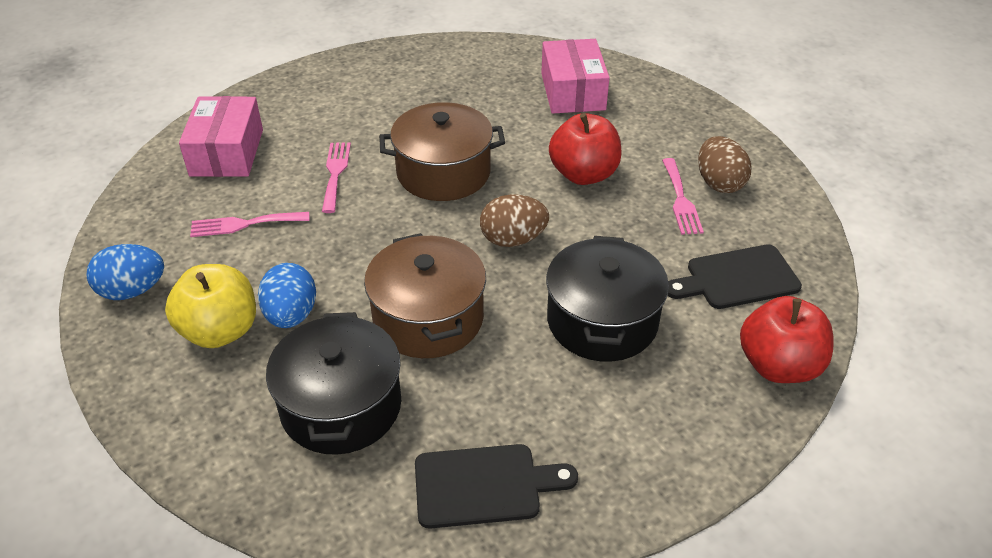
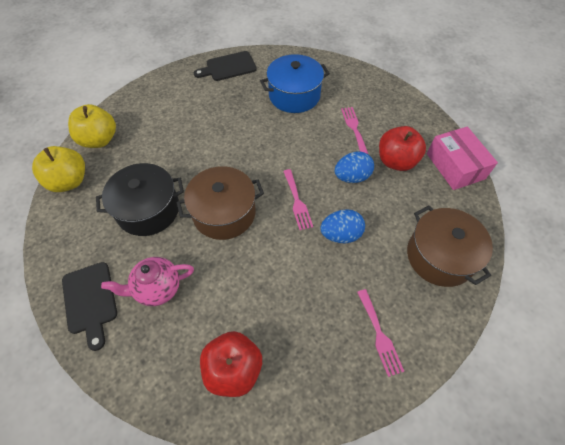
black pot: 2 -> 1
blue pot: 0 -> 1
brown egg: 2 -> 0
pink box: 2 -> 1
pink teapot: 0 -> 1
yellow apple: 1 -> 2

